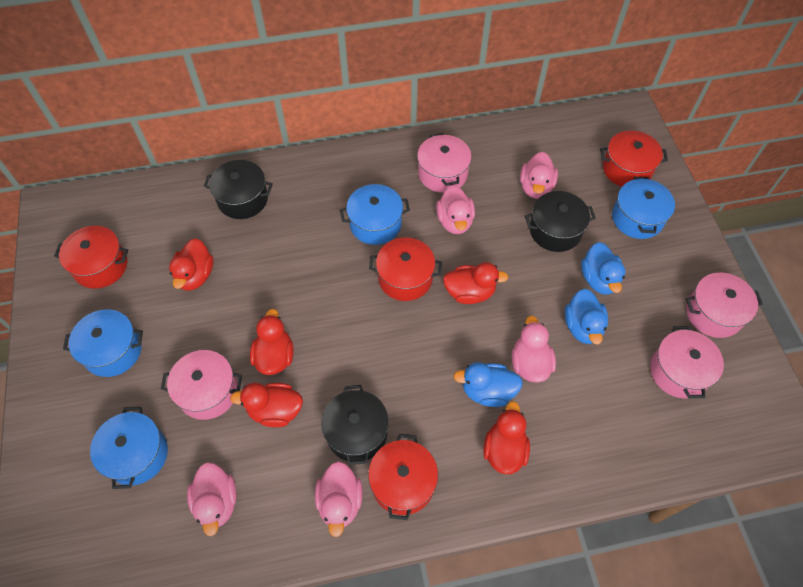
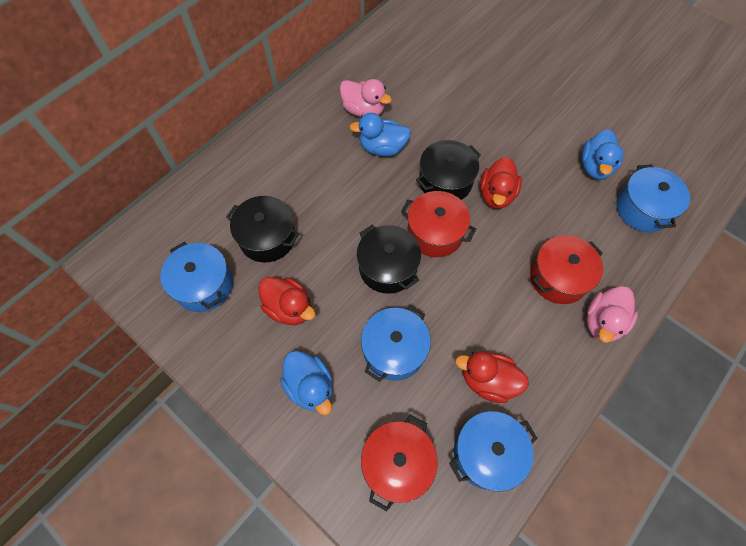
pink duck: 5 -> 2
pink pot: 4 -> 0
red duck: 5 -> 3
red pot: 4 -> 3

